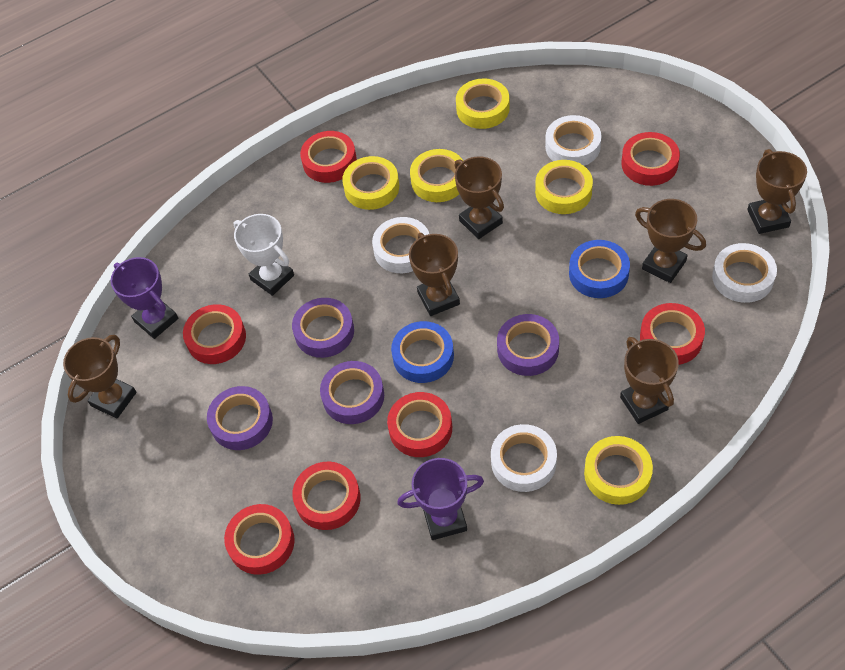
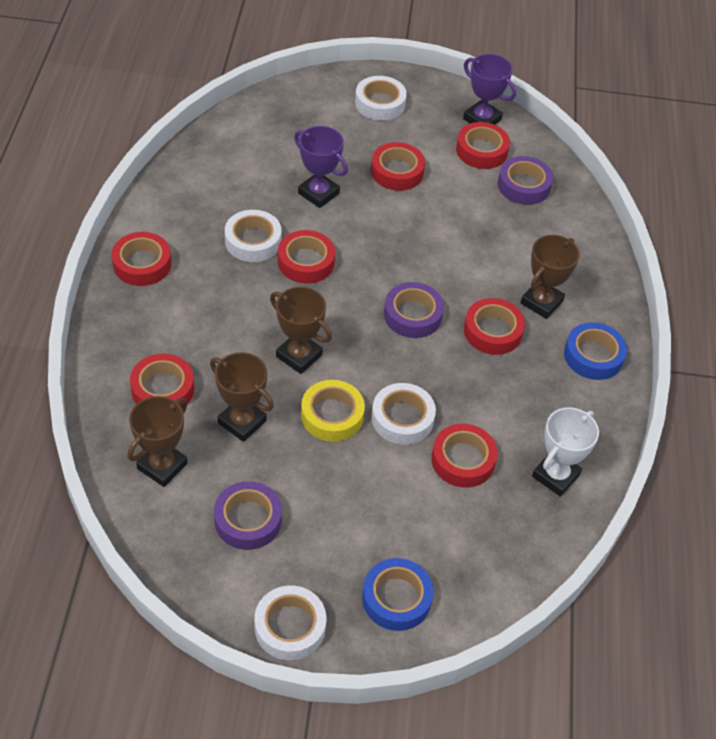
brown trophy: 6 -> 4
purple tape: 4 -> 3
yellow tape: 5 -> 1

